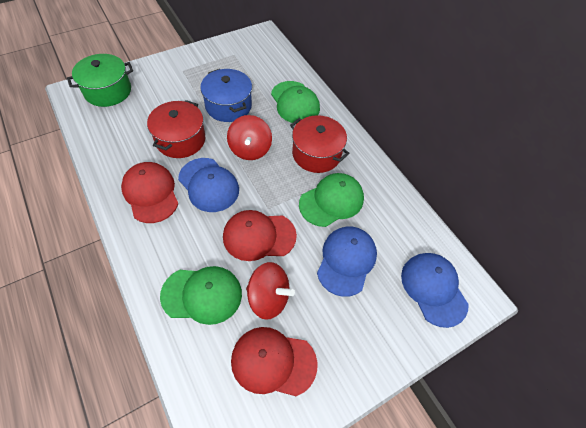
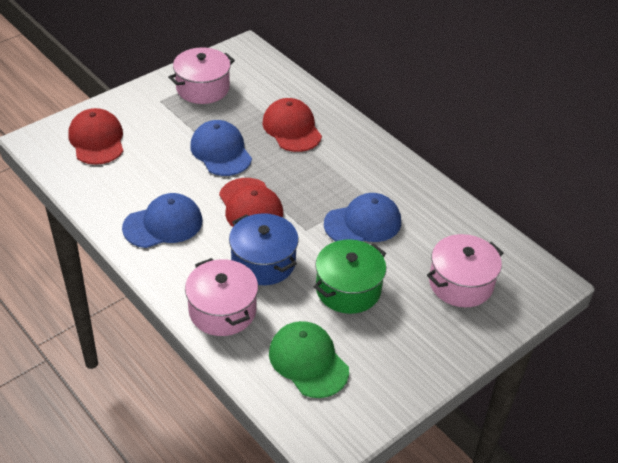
green cap: 3 -> 1
pink pot: 0 -> 3
red pot: 2 -> 0
red spinning top: 2 -> 0

